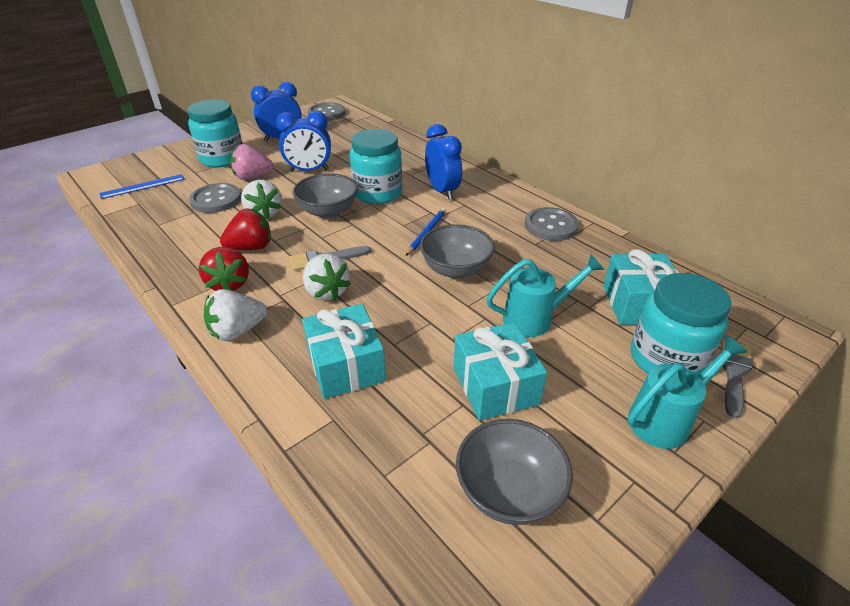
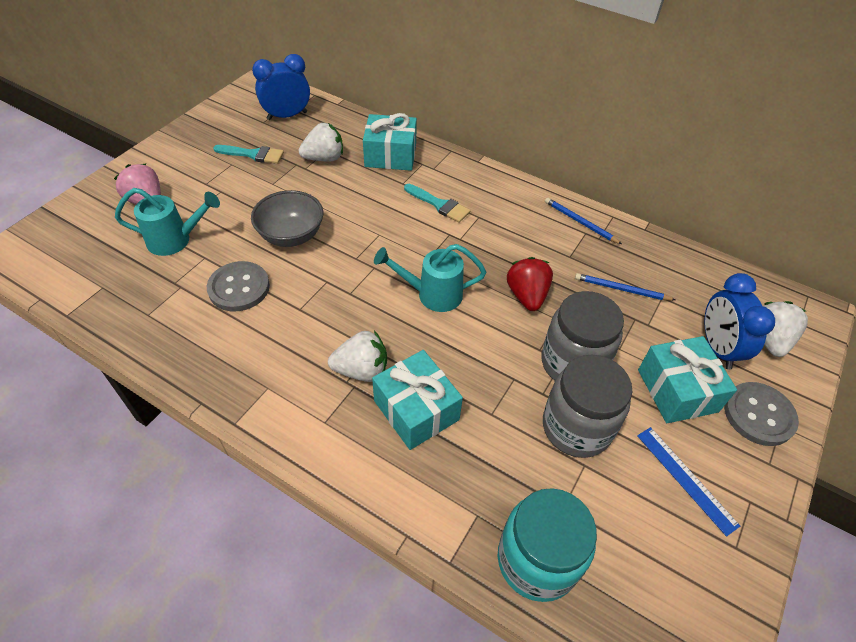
blue clock: 3 -> 2
blue pencil: 1 -> 2
grey bowl: 3 -> 1
grey brush: 2 -> 0
grey button: 3 -> 2
grey jar: 0 -> 2
red strawberry: 2 -> 1
turquoise brush: 0 -> 2
turquoise jar: 3 -> 1

